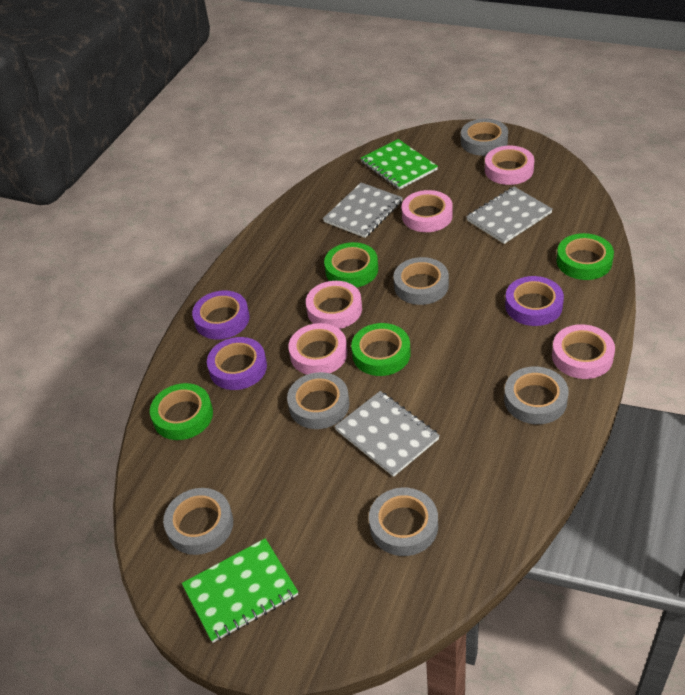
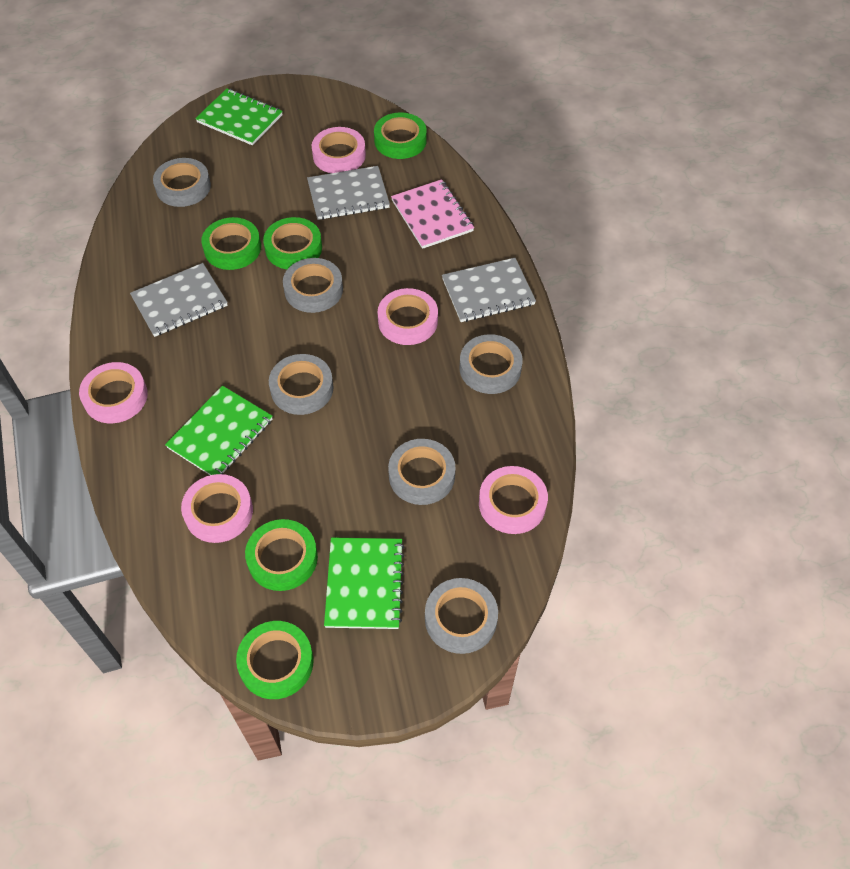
green notebook: 2 -> 3
green tape: 4 -> 5
pink notebook: 0 -> 1
purple tape: 3 -> 0

